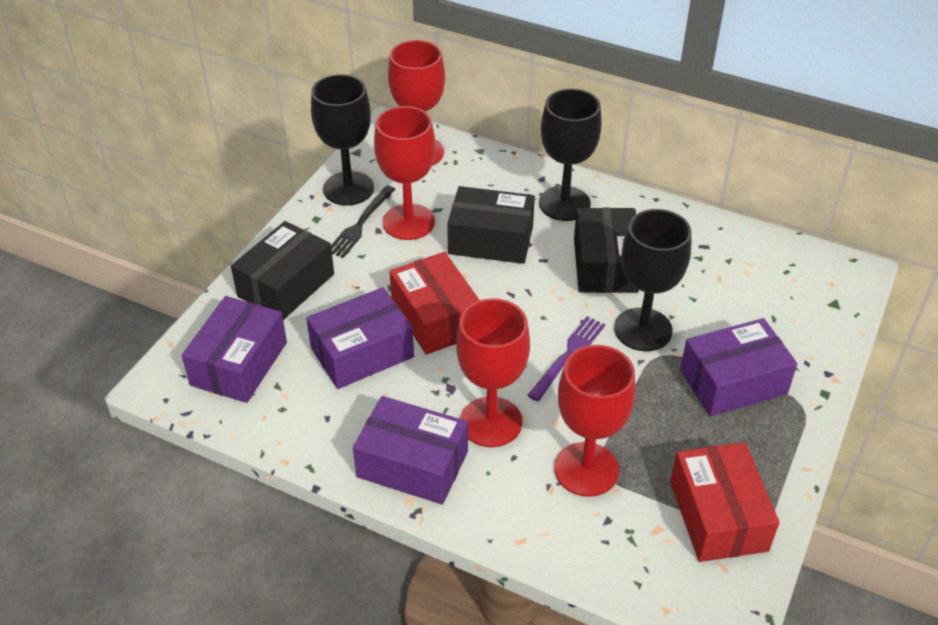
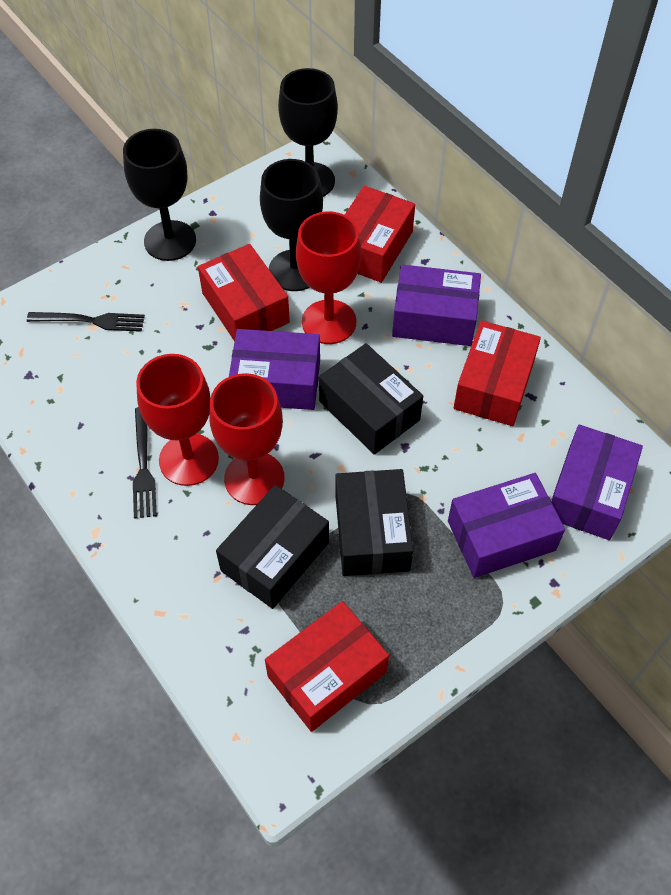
black fork: 1 -> 2
purple fork: 1 -> 0
red box: 2 -> 4
red goblet: 4 -> 3

